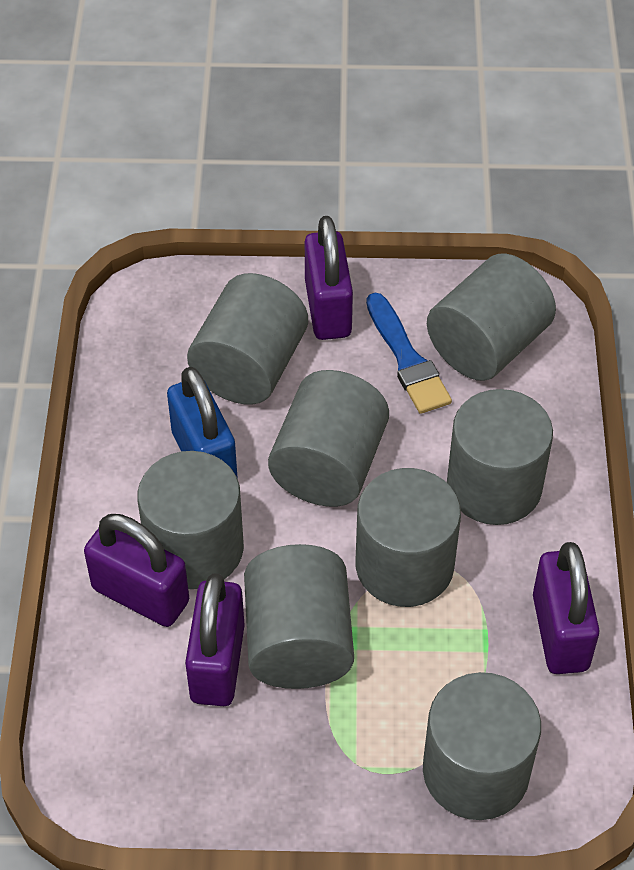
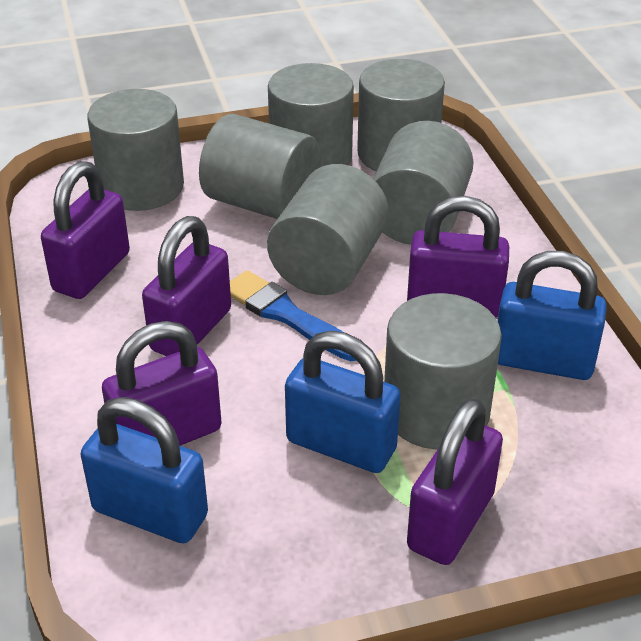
blue padlock: 1 -> 3
grey cylinder: 8 -> 7
purple padlock: 4 -> 5

